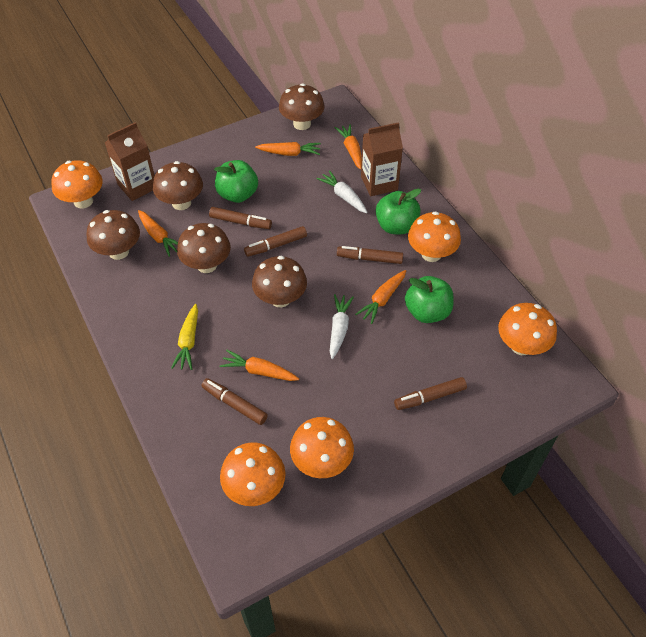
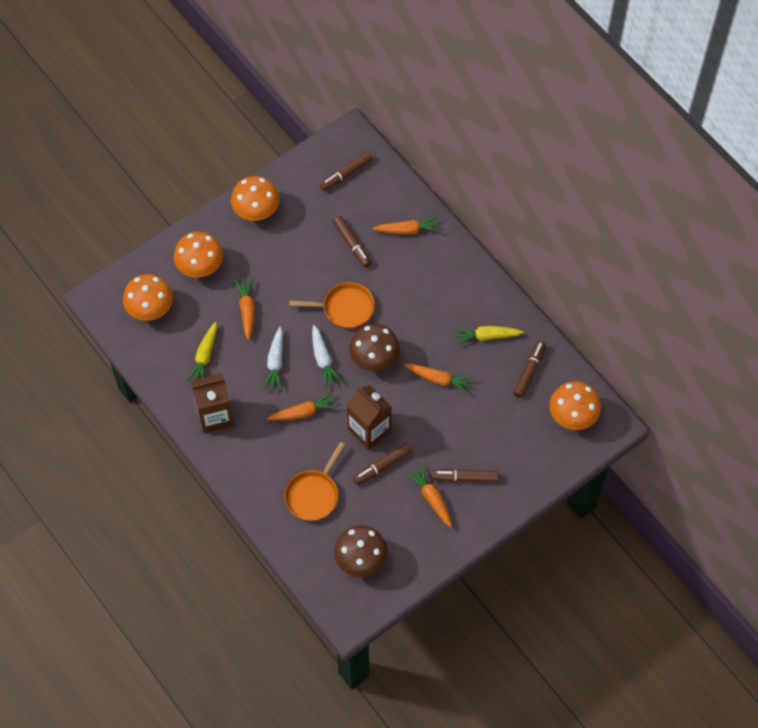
brown mushroom: 5 -> 2
green apple: 3 -> 0
orange mushroom: 5 -> 4
orange pan: 0 -> 2
yellow carrot: 1 -> 2

